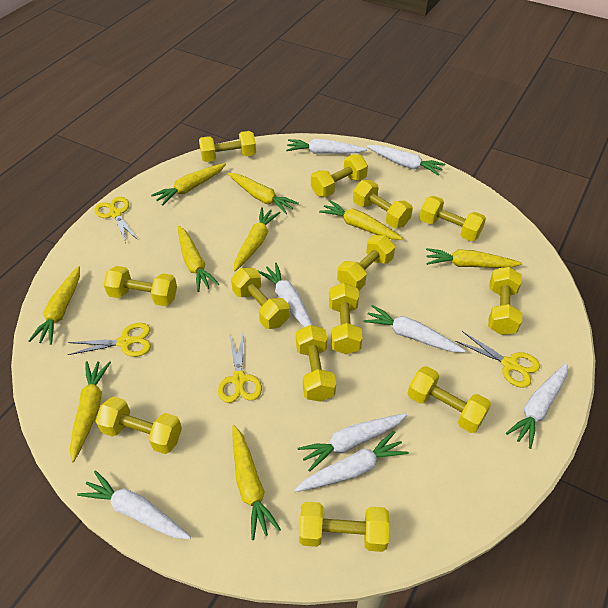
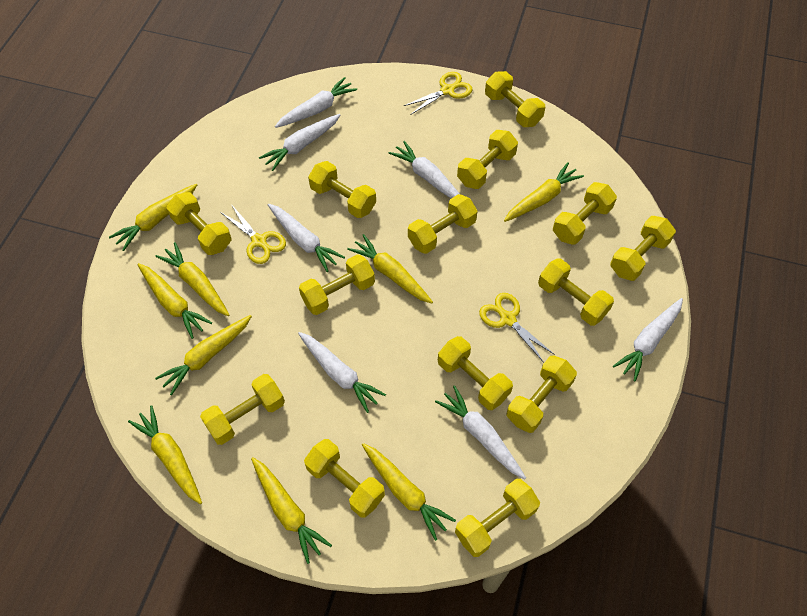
white carrot: 8 -> 7
yellow dumbbell: 13 -> 14
yellow scissors: 4 -> 3

